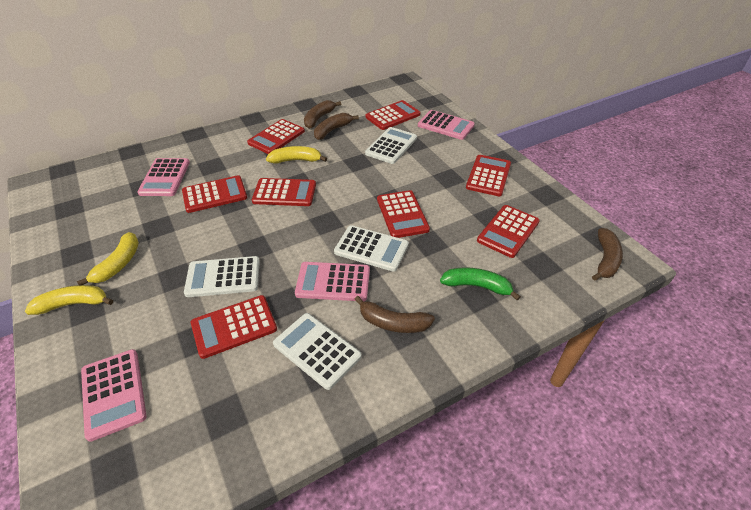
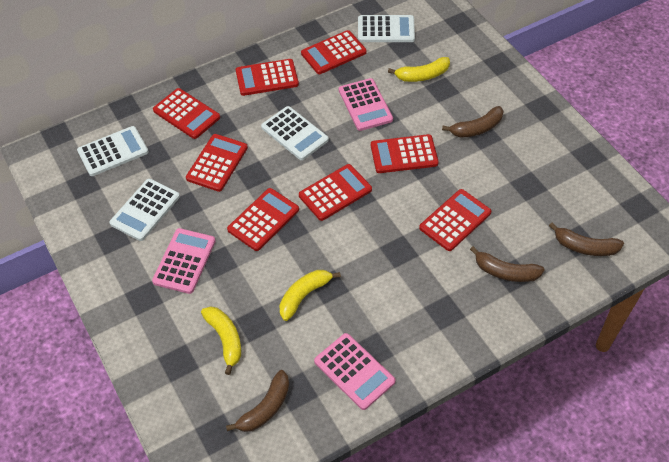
green banana: 1 -> 0
pink calculator: 4 -> 3

